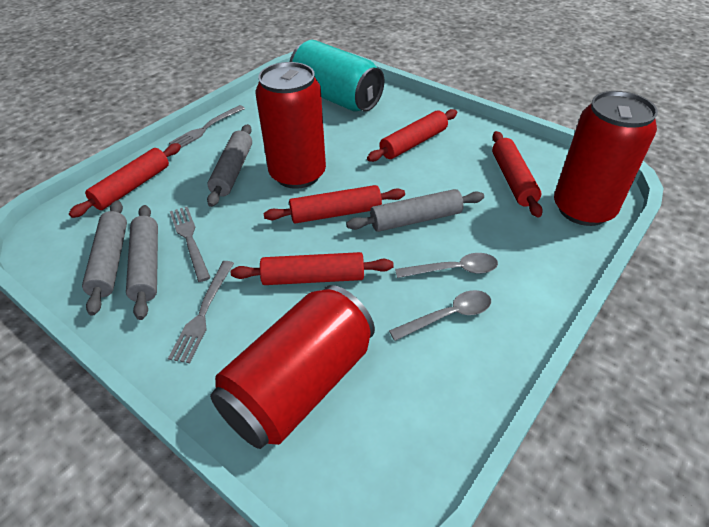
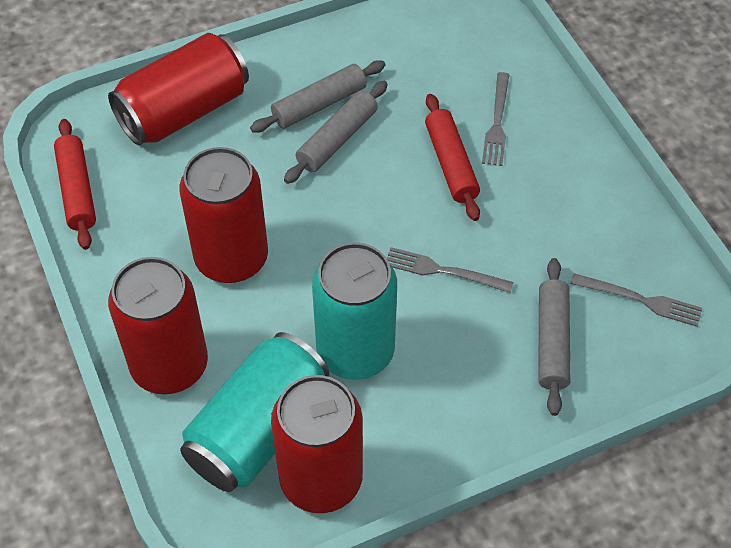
grey rolling pin: 4 -> 3
grey spoon: 2 -> 0
red can: 3 -> 4
red rolling pin: 5 -> 2
turquoise can: 1 -> 2

